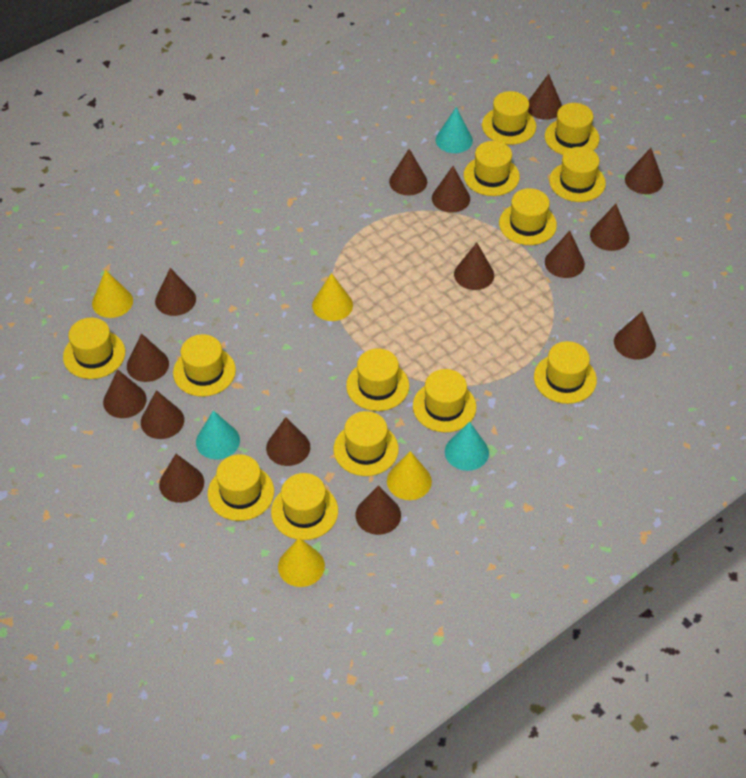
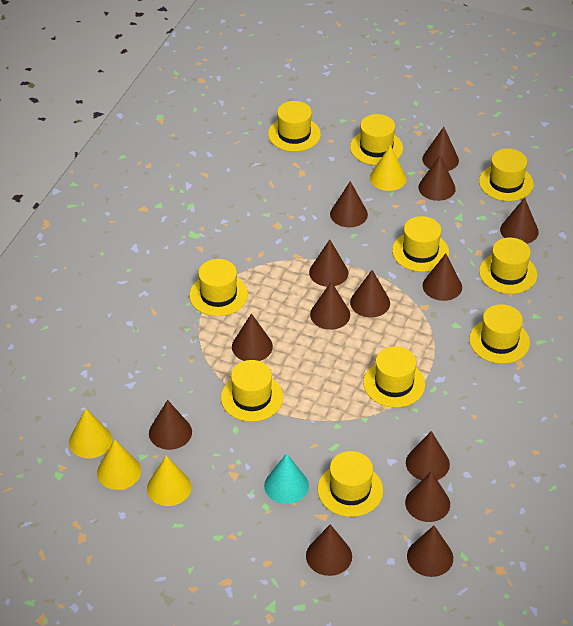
brown cone: 15 -> 14
turquoise cone: 3 -> 1
yellow hat: 13 -> 10

